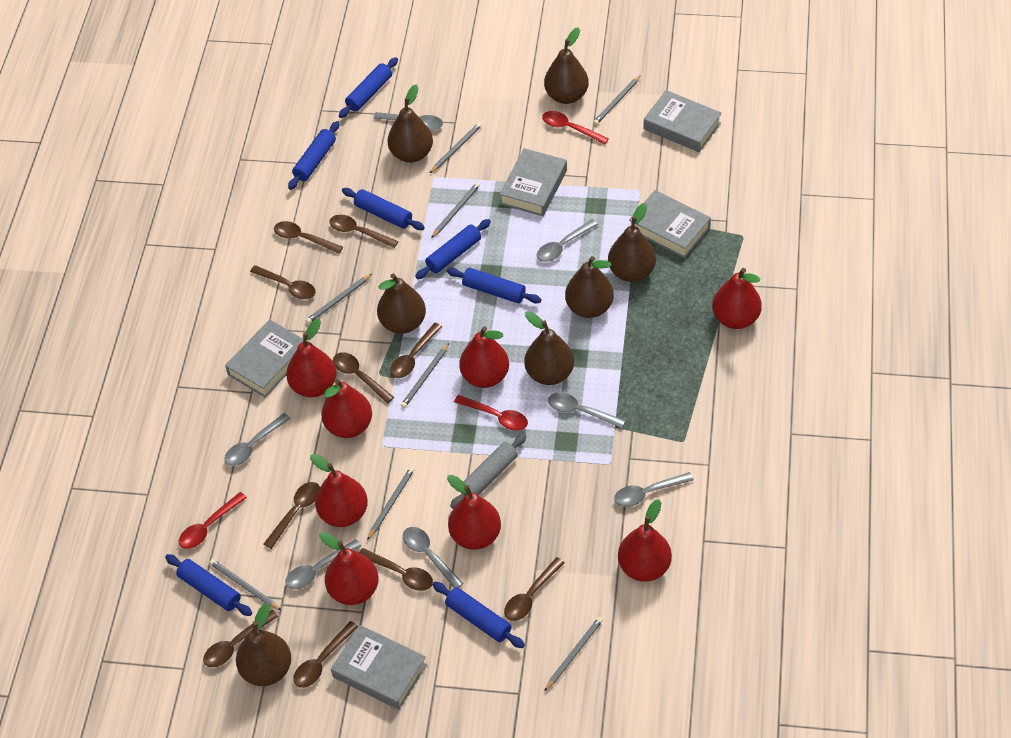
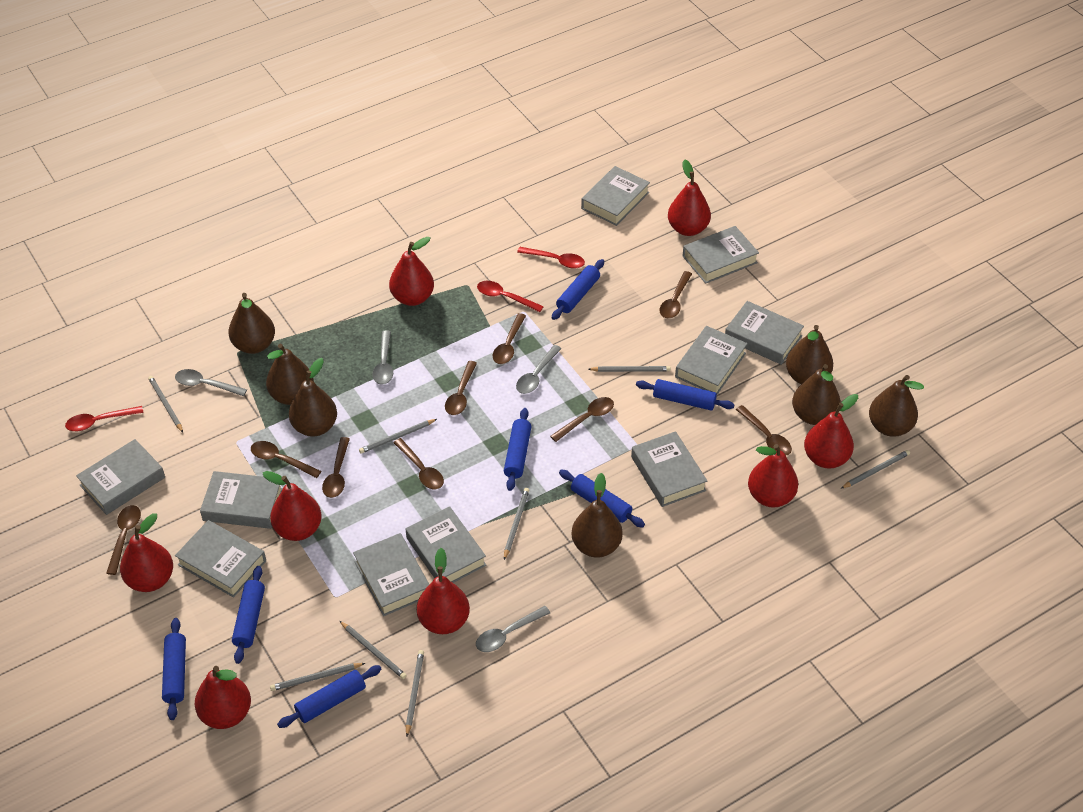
brown spoon: 10 -> 9
grey book: 5 -> 10
grey rolling pin: 1 -> 0
grey spoon: 7 -> 4

